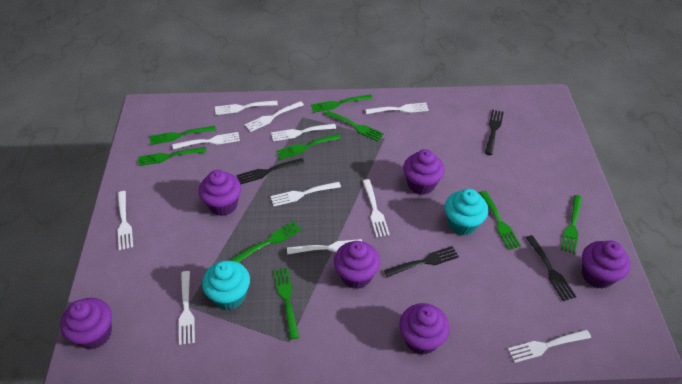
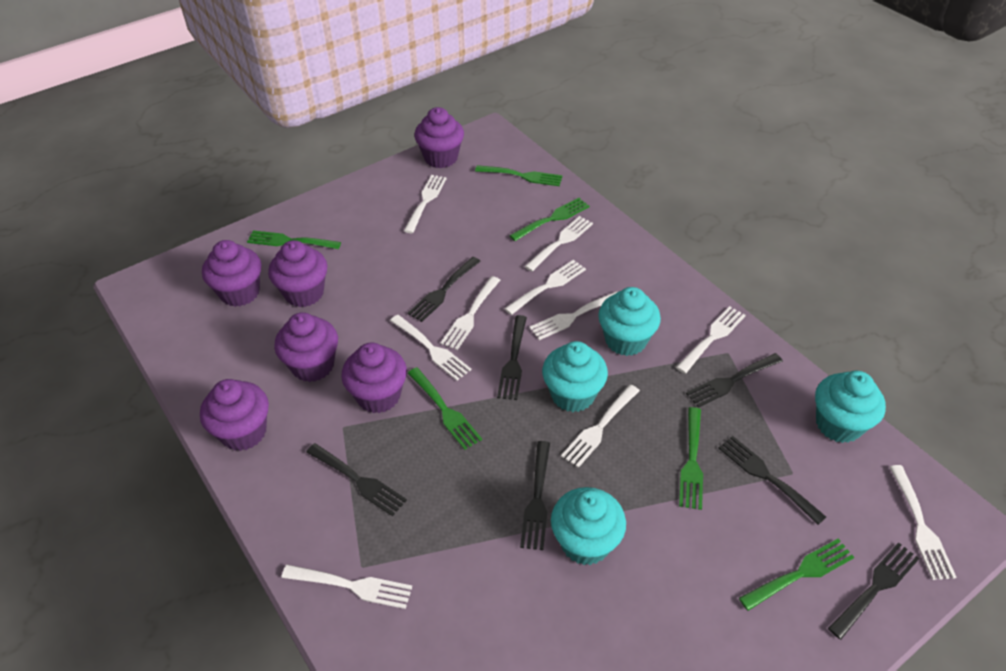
black fork: 4 -> 7
green fork: 9 -> 6
turquoise cupcake: 2 -> 4
white fork: 11 -> 10

